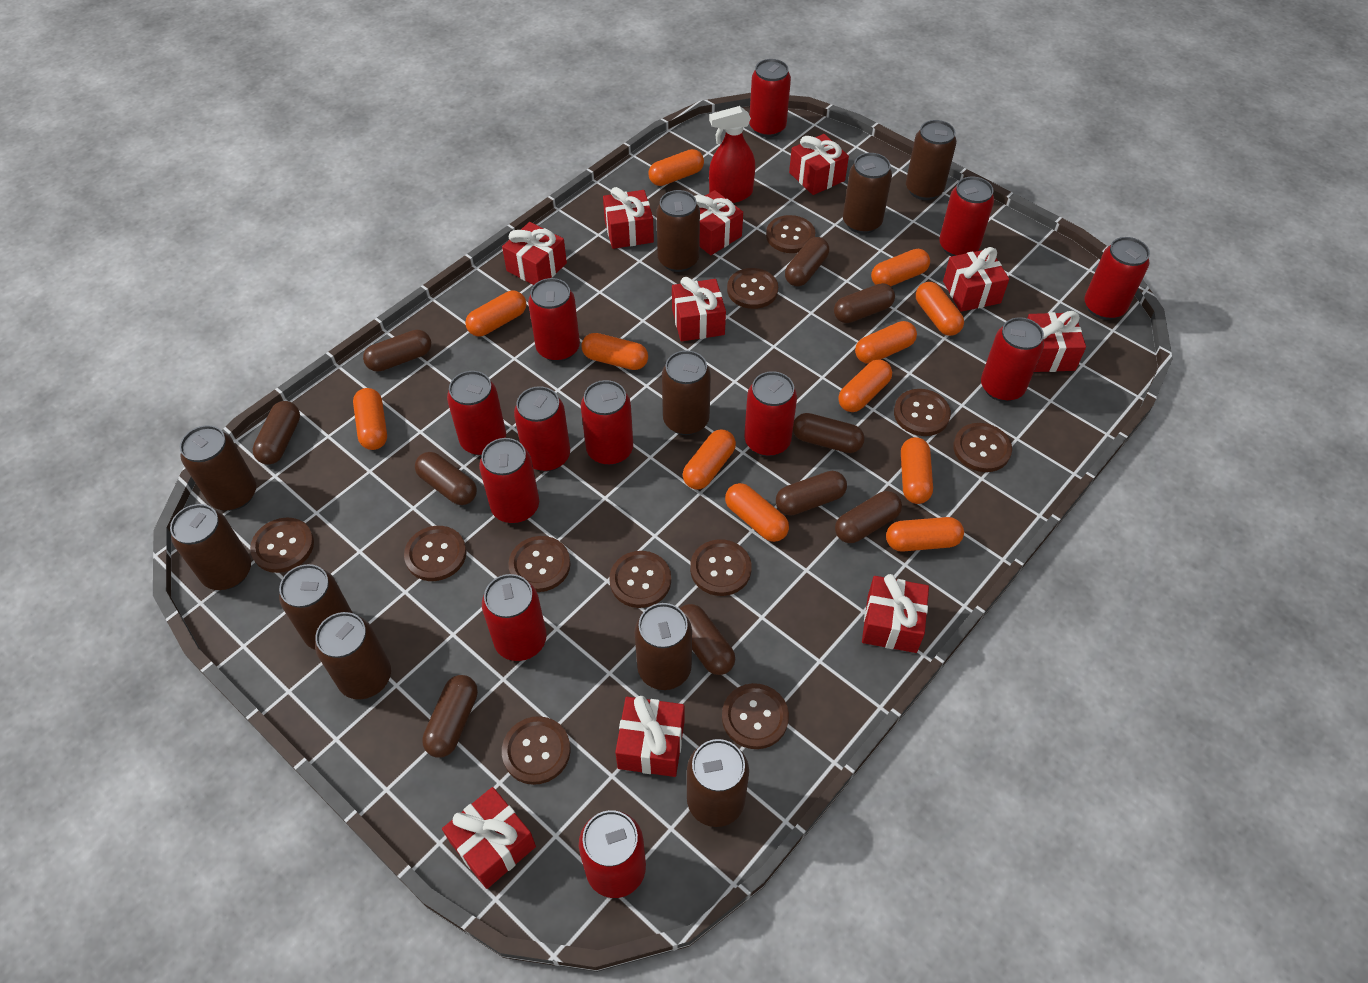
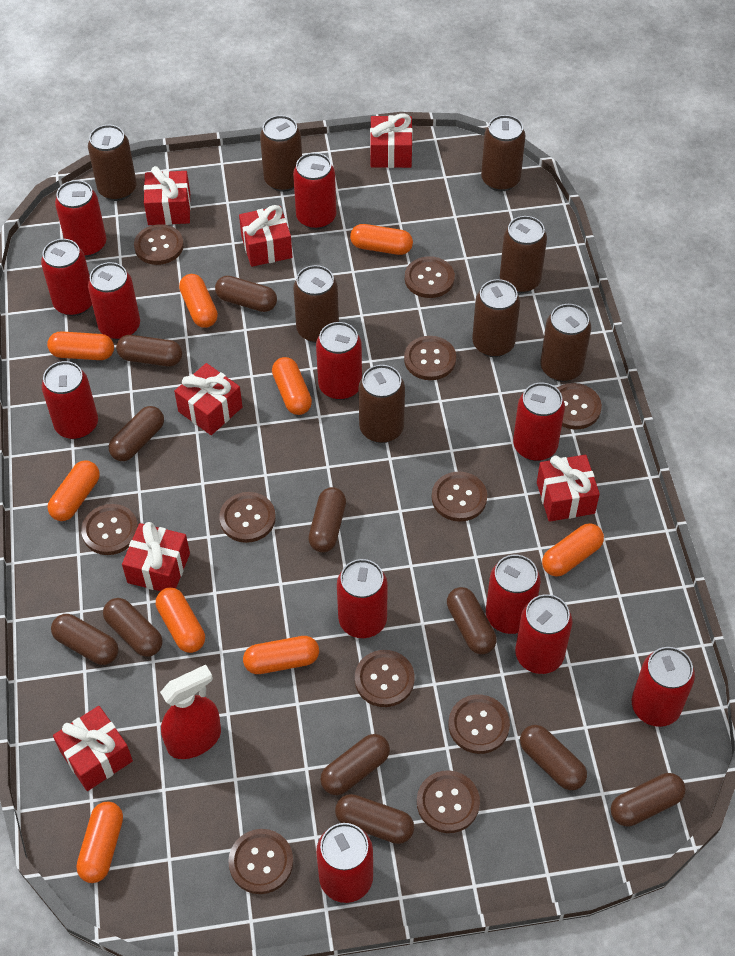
brown can: 10 -> 8
brown capsule: 10 -> 11
orange capsule: 12 -> 9
red gift: 10 -> 7

